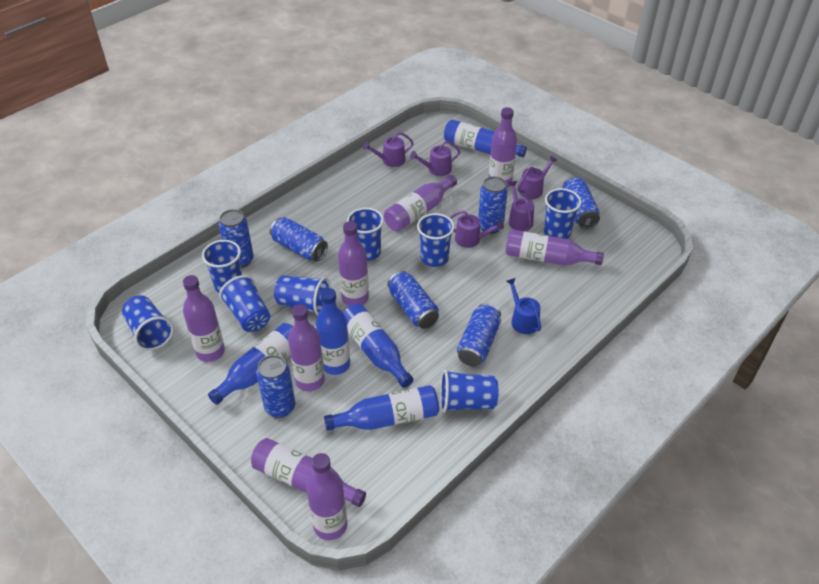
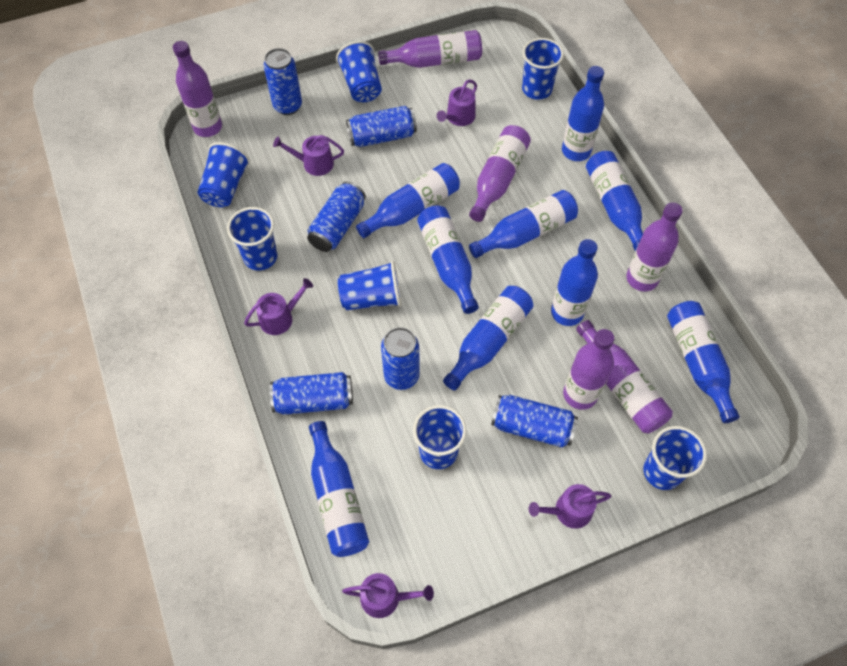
blue bottle: 5 -> 9
blue can: 7 -> 6
blue cup: 8 -> 7
blue watering can: 1 -> 0
purple bottle: 8 -> 6

